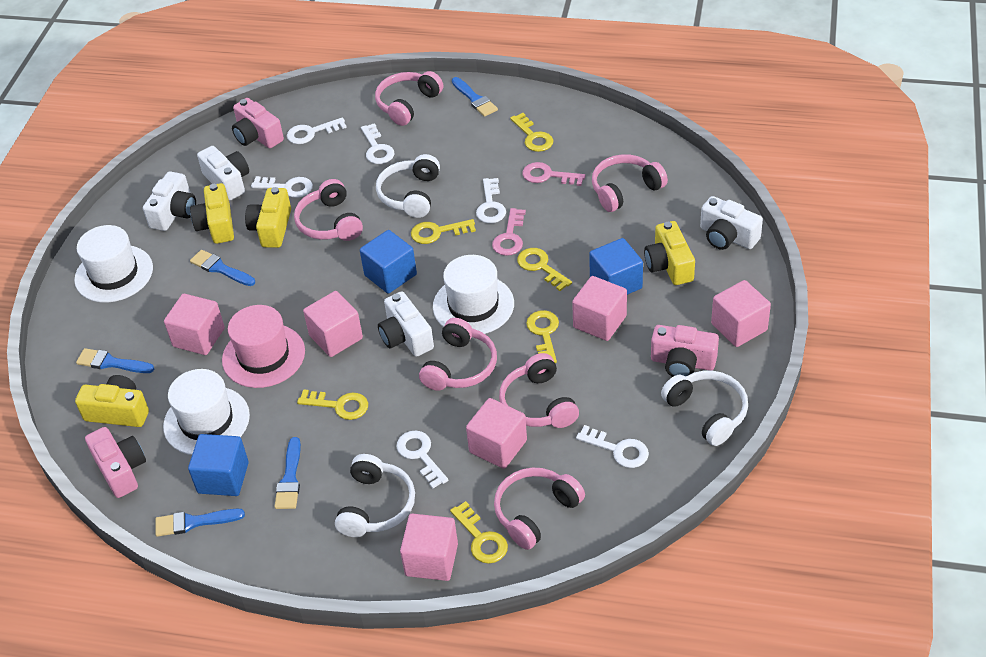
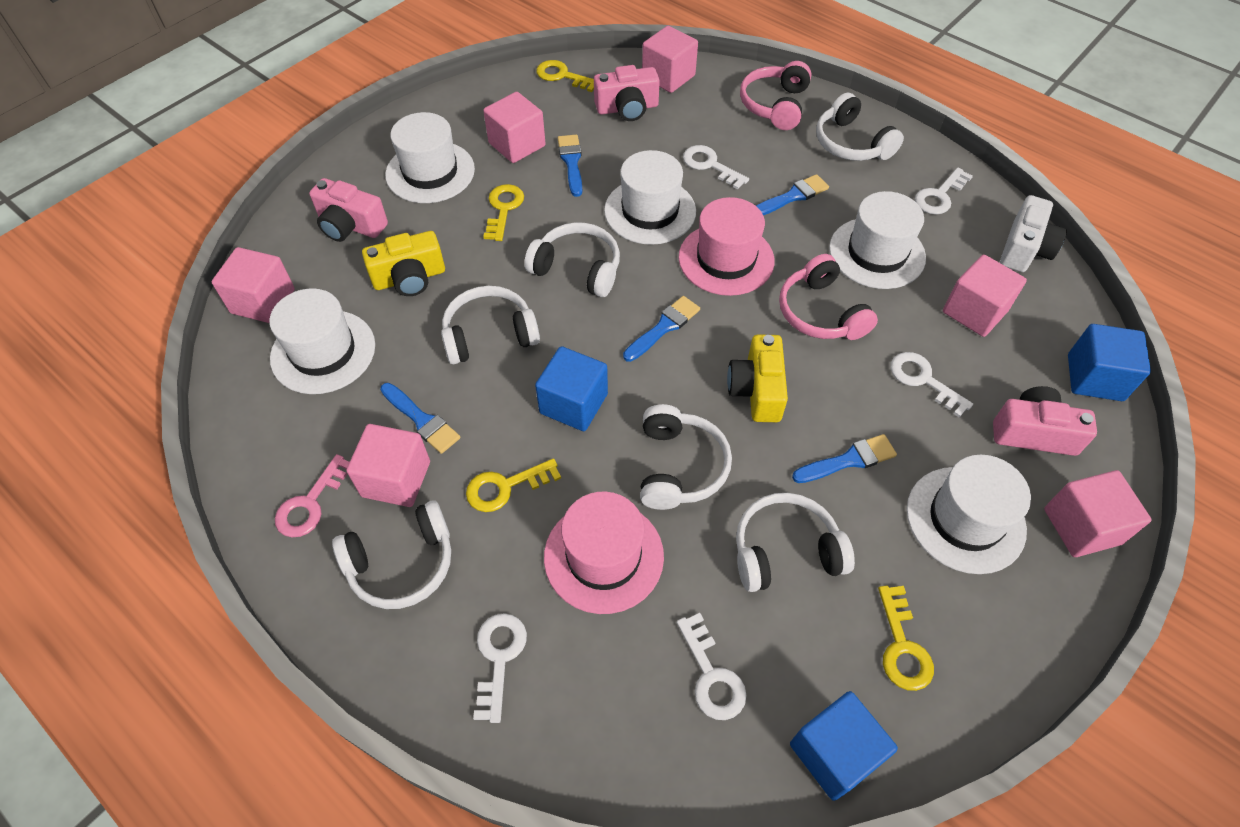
pink hat: 1 -> 2
pink headphones: 6 -> 2
pink key: 2 -> 1
white camera: 4 -> 1
white hat: 3 -> 5
white headphones: 3 -> 6
white key: 6 -> 5
yellow camera: 4 -> 2
yellow key: 6 -> 4

